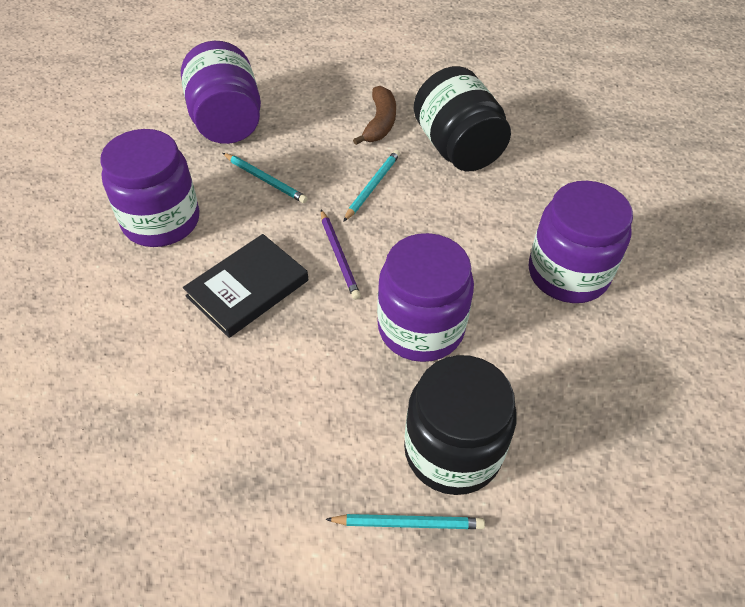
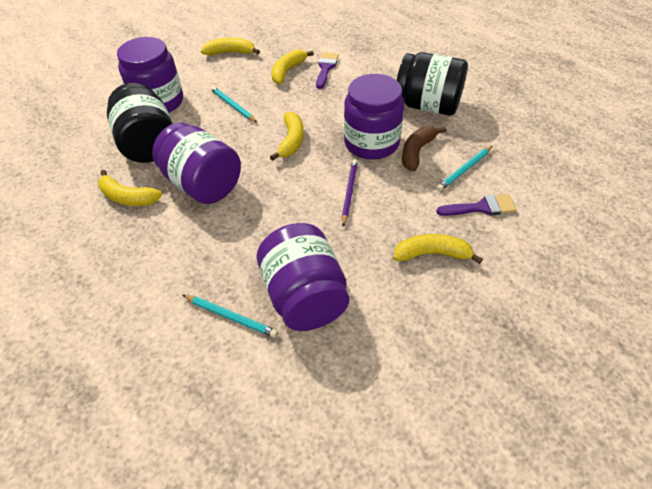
black book: 1 -> 0
purple brush: 0 -> 2
yellow banana: 0 -> 5

